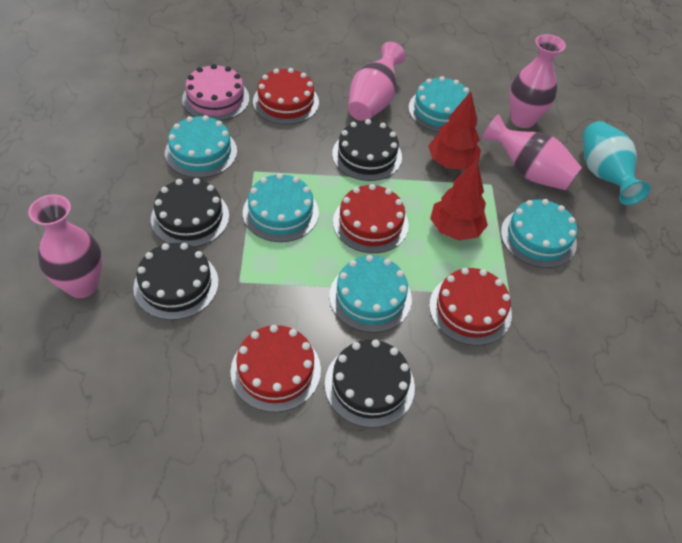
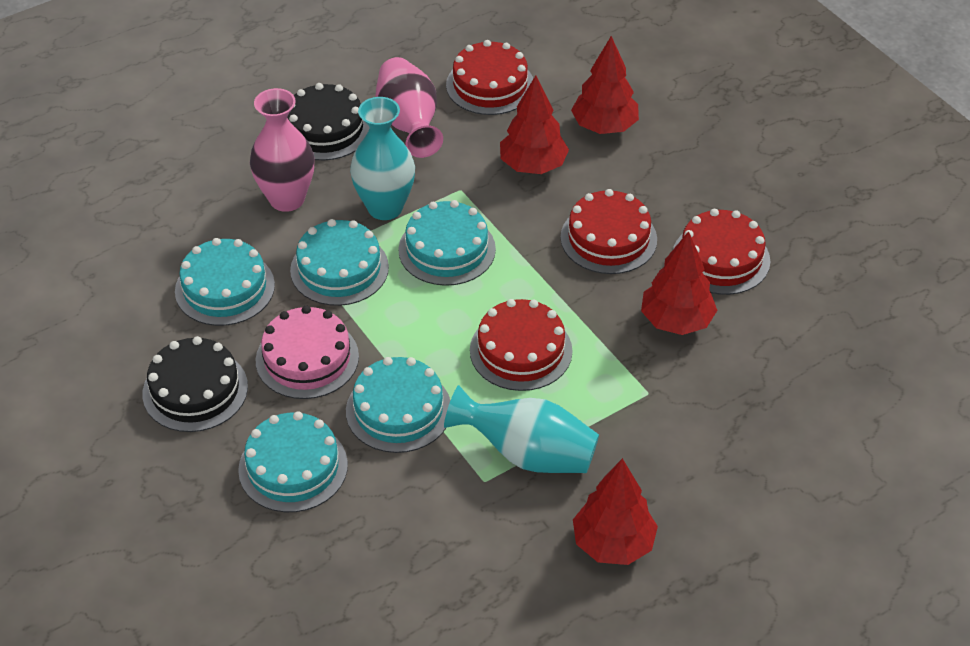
black cake: 4 -> 2
pink vase: 4 -> 2
red tree: 2 -> 4
turquoise vase: 1 -> 2

